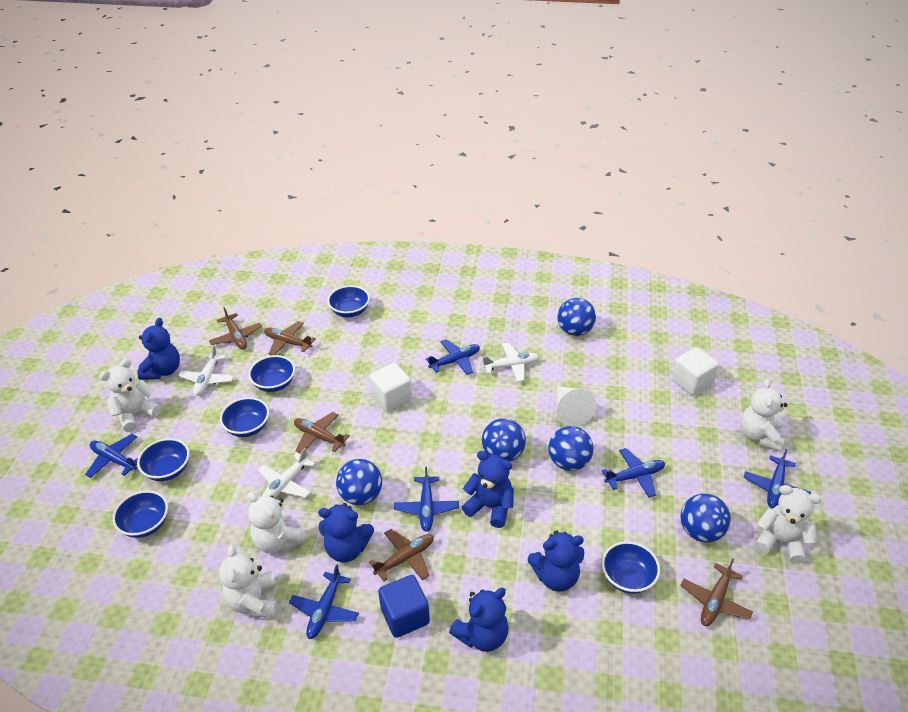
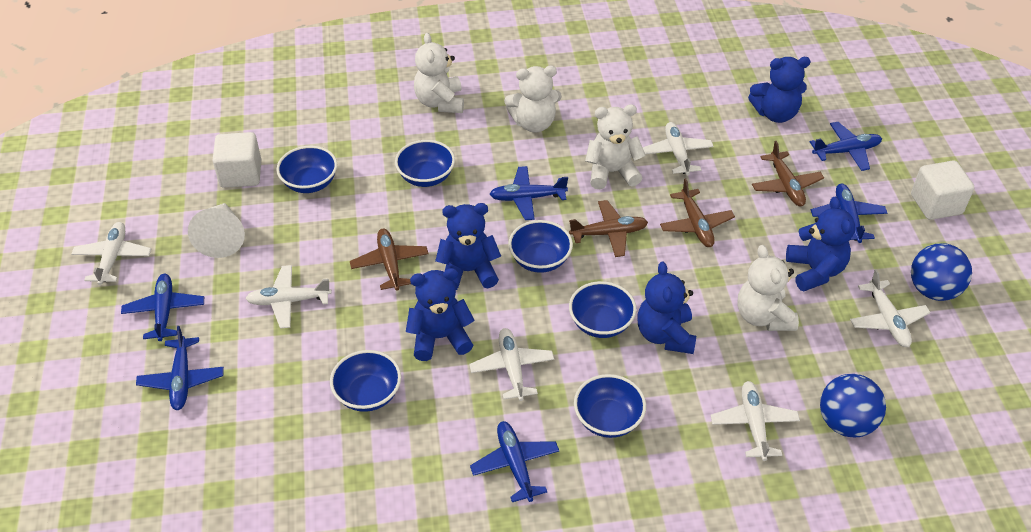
blue ball: 5 -> 2
blue cube: 1 -> 0
brown plane: 5 -> 4
white plane: 3 -> 6
white teddy bear: 5 -> 4

